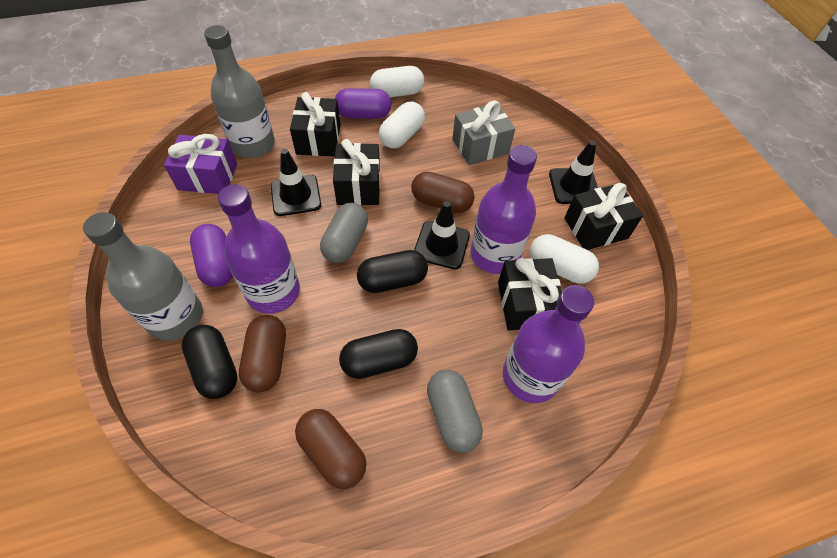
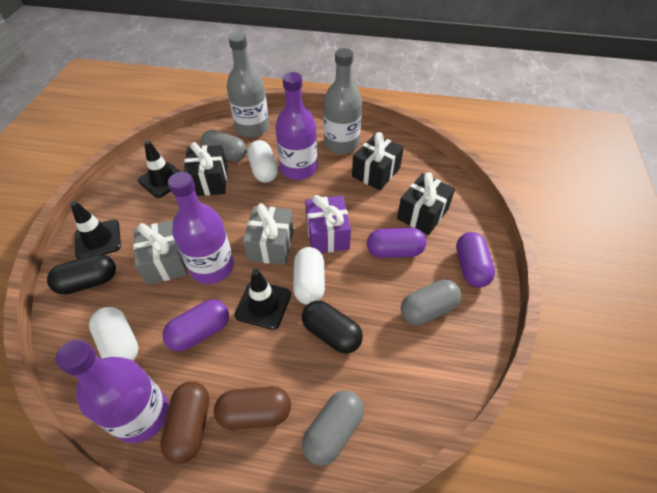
black capsule: 3 -> 2
black gift: 4 -> 3
brown capsule: 3 -> 2
grey capsule: 2 -> 3
grey gift: 1 -> 2
purple capsule: 2 -> 3

